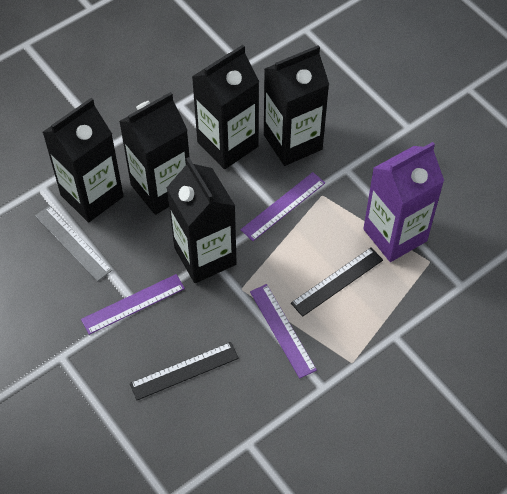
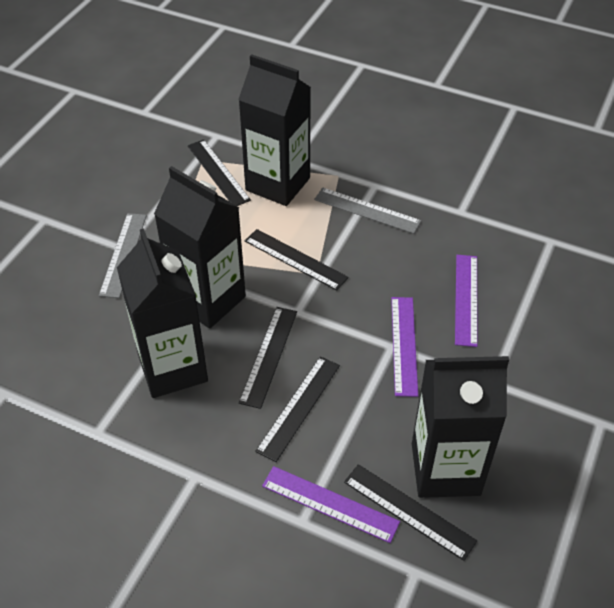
black carton: 5 -> 4
black ruler: 2 -> 5
grey ruler: 1 -> 2
purple carton: 1 -> 0

